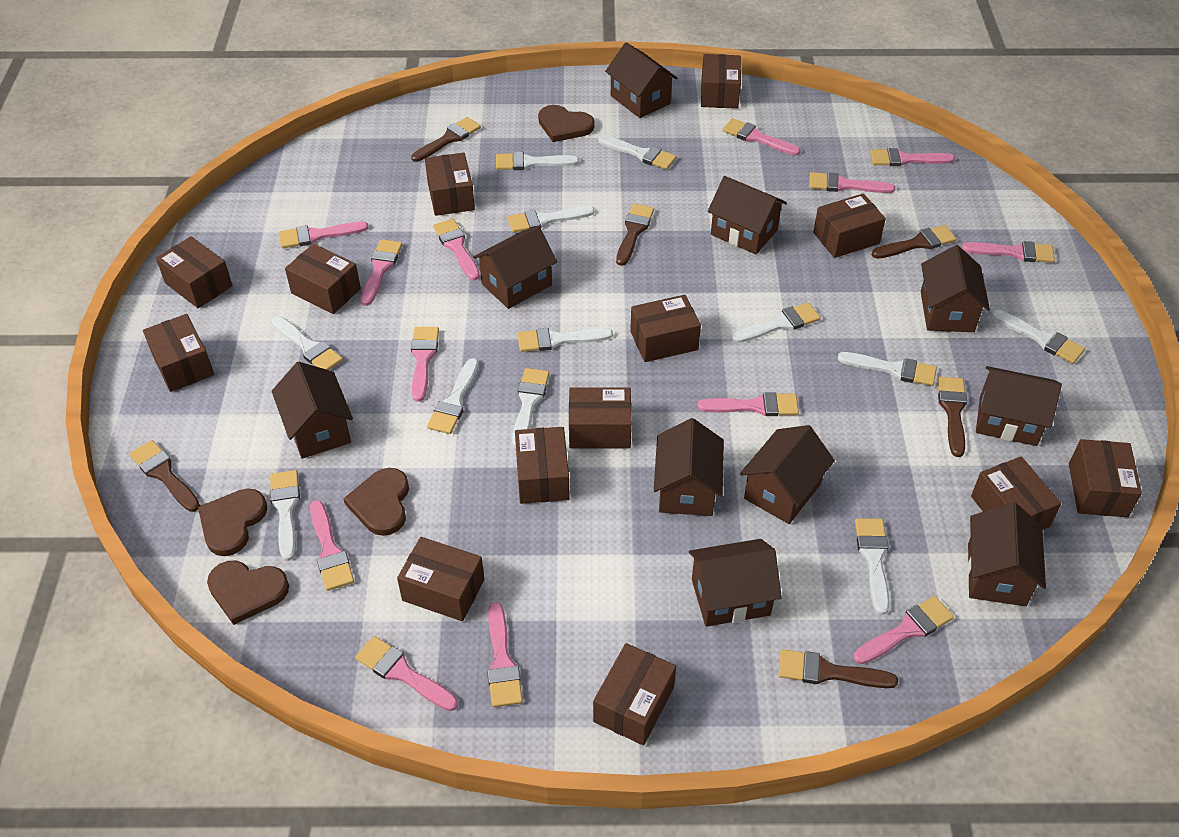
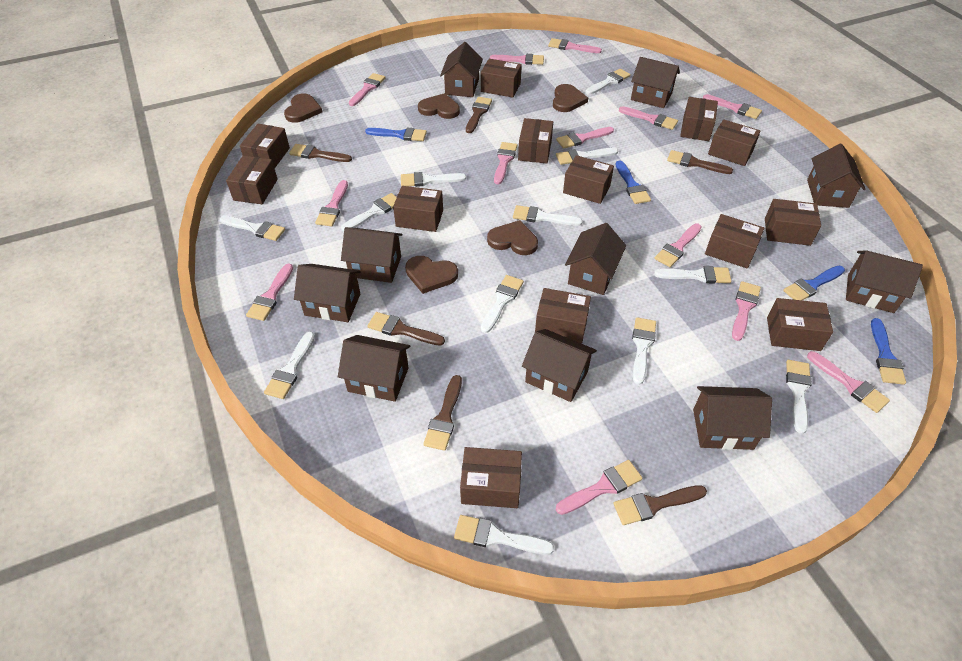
blue brush: 0 -> 4
brown heart: 4 -> 5

